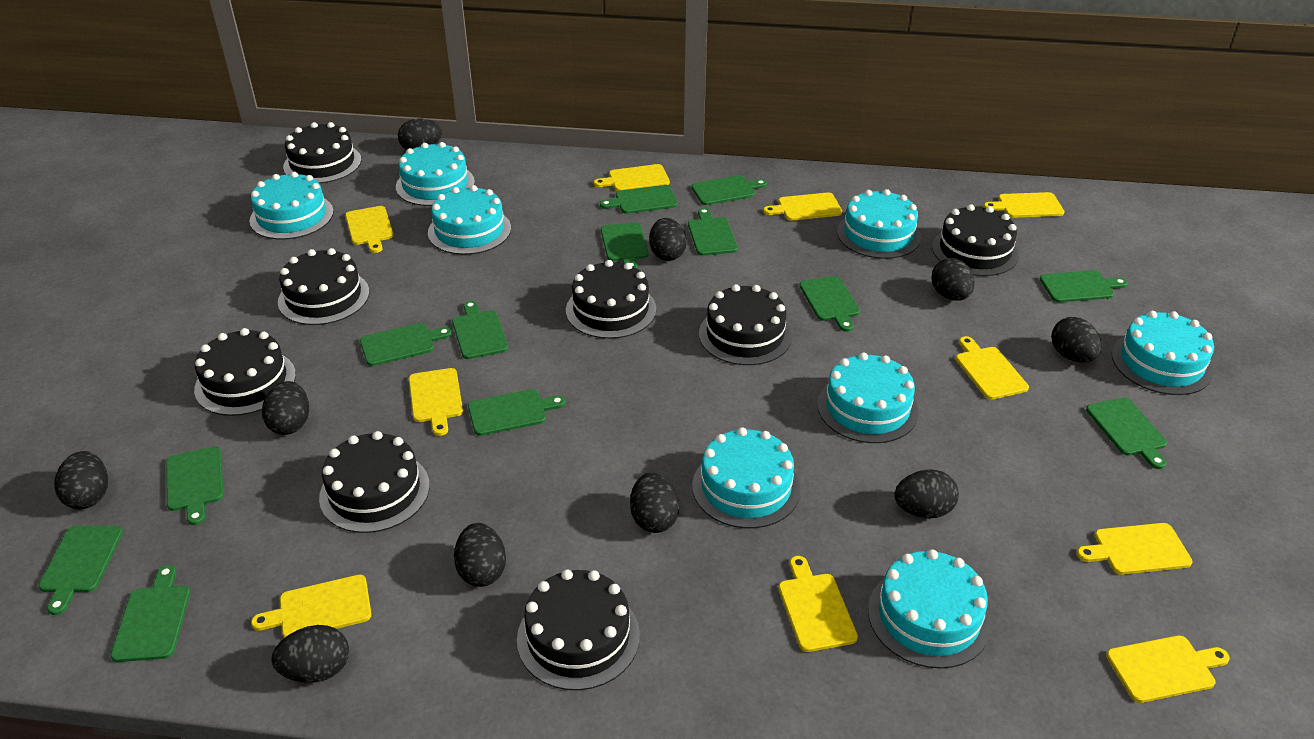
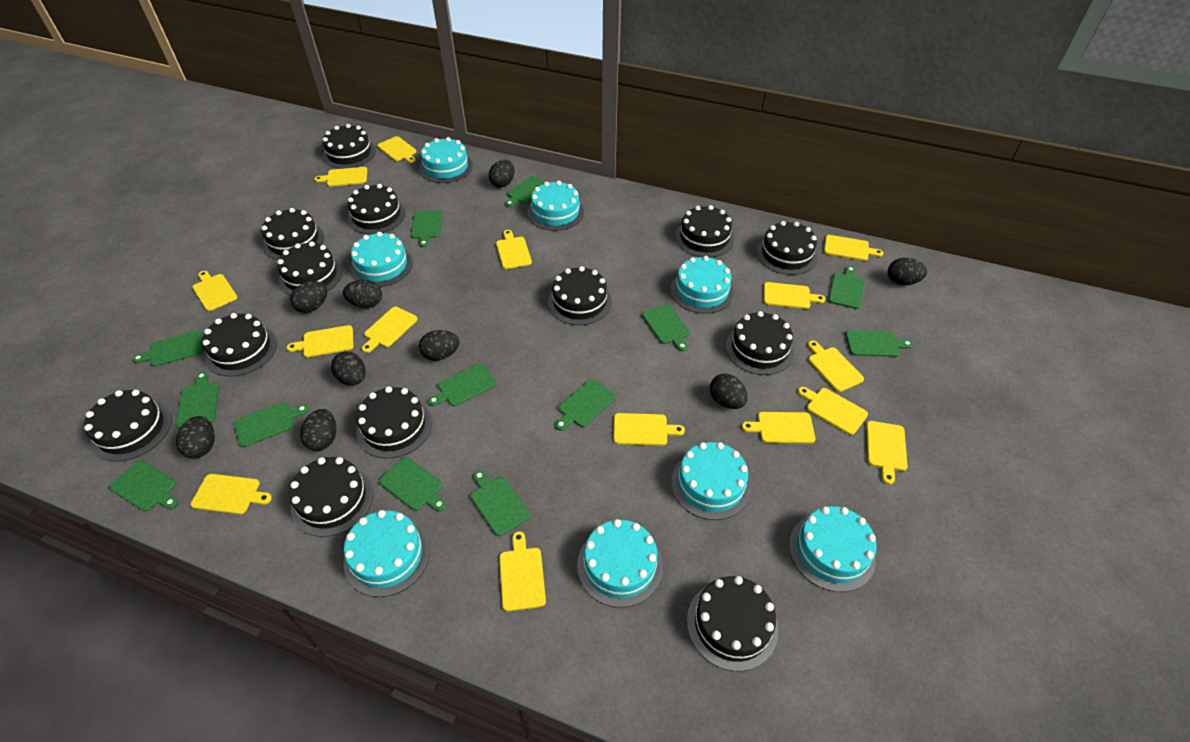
black cake: 8 -> 13
black egg: 10 -> 9
yellow cutting board: 10 -> 15

